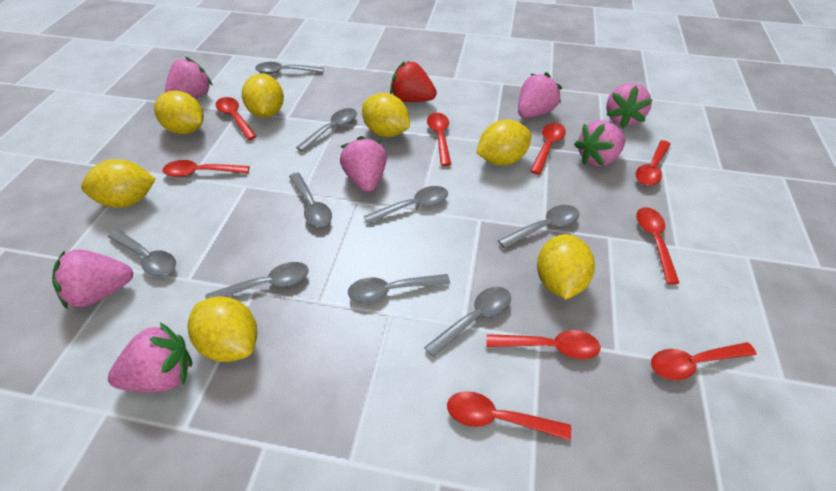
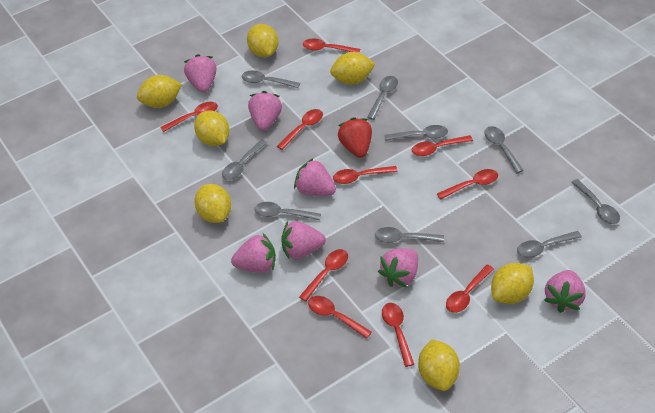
red spoon: 9 -> 10

